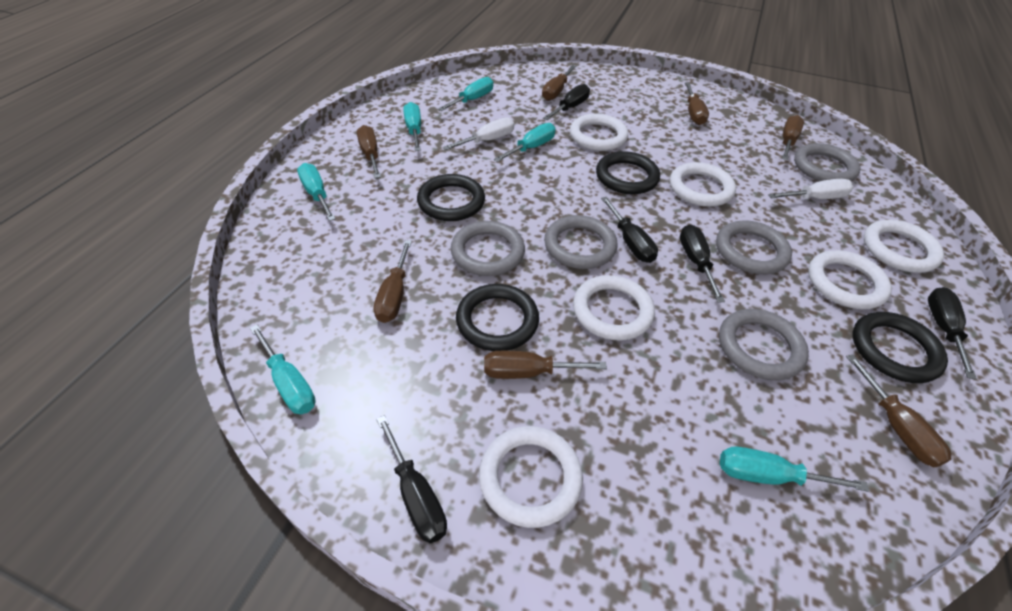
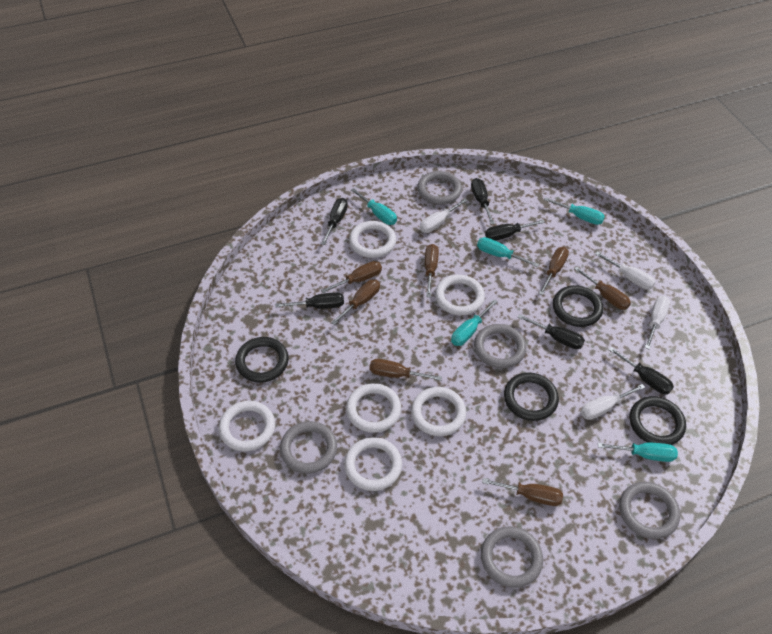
black screwdriver: 5 -> 6
turquoise screwdriver: 6 -> 5
white screwdriver: 2 -> 4

